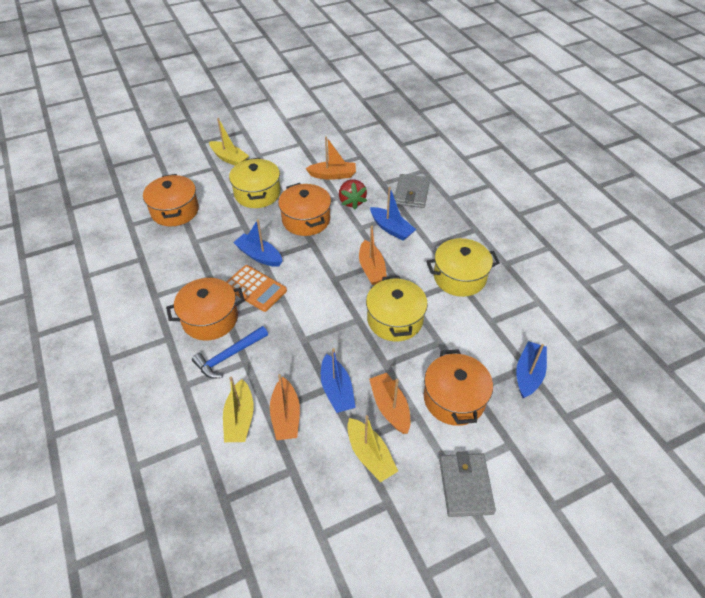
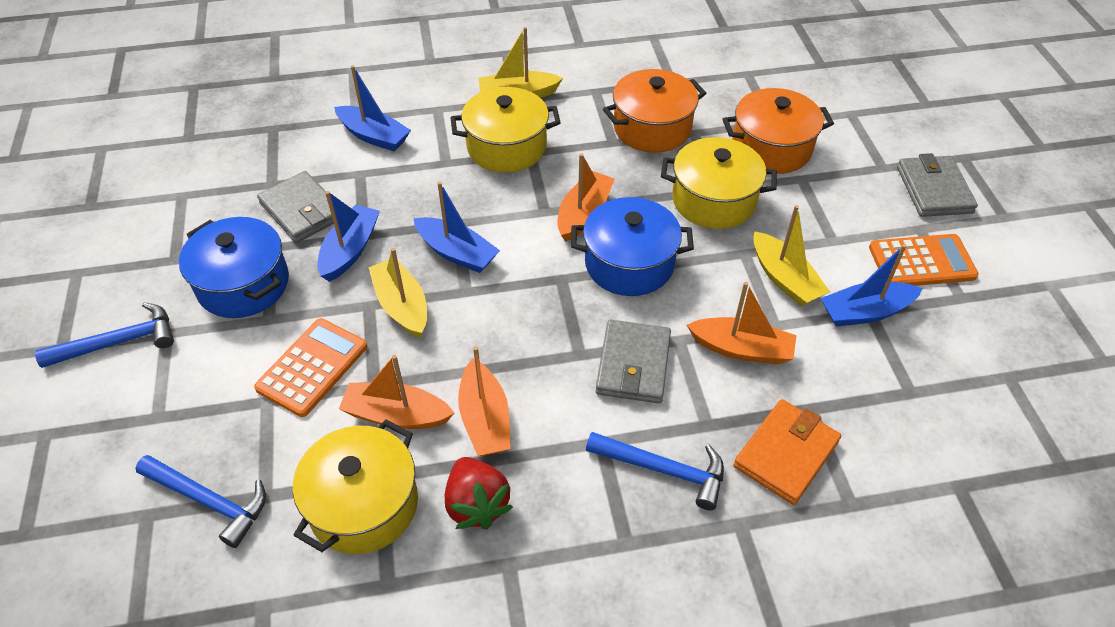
blue hammer: 1 -> 3
blue pot: 0 -> 2
grey wallet: 2 -> 3
orange calculator: 1 -> 2
orange pot: 4 -> 2
orange wallet: 0 -> 1

